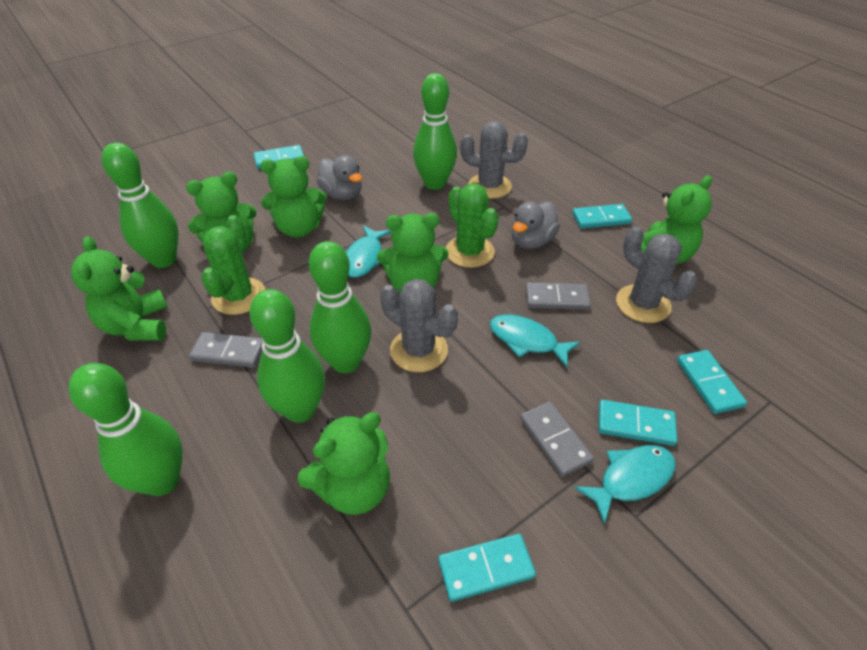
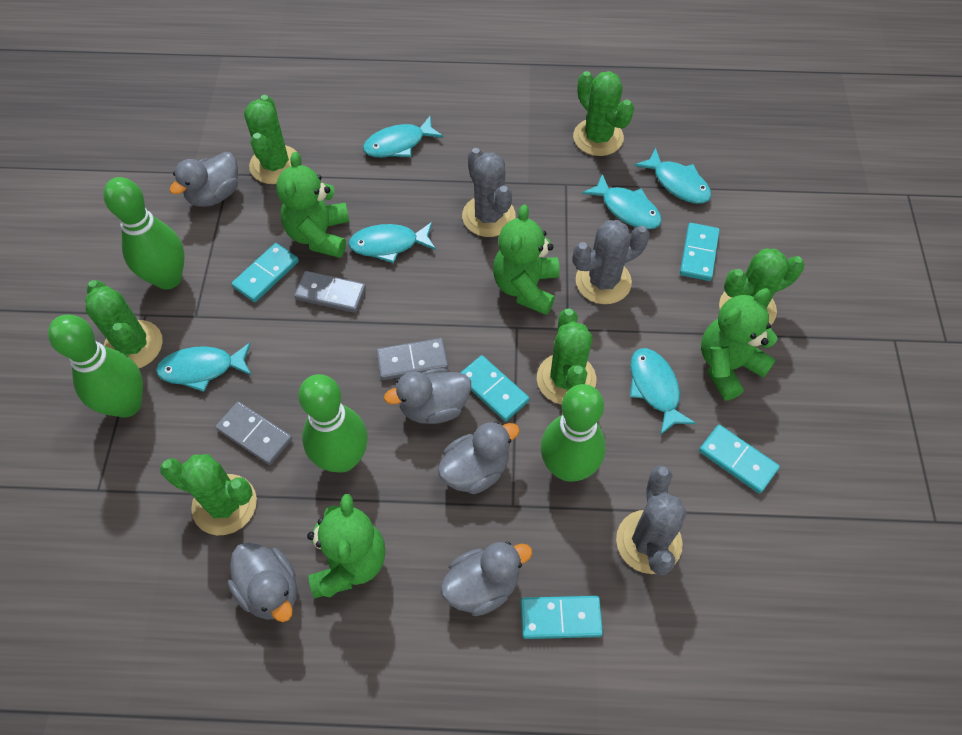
green bowling pin: 5 -> 4
green cactus: 2 -> 6
green teddy bear: 6 -> 4
grey duck: 2 -> 5
turquoise fish: 3 -> 6

